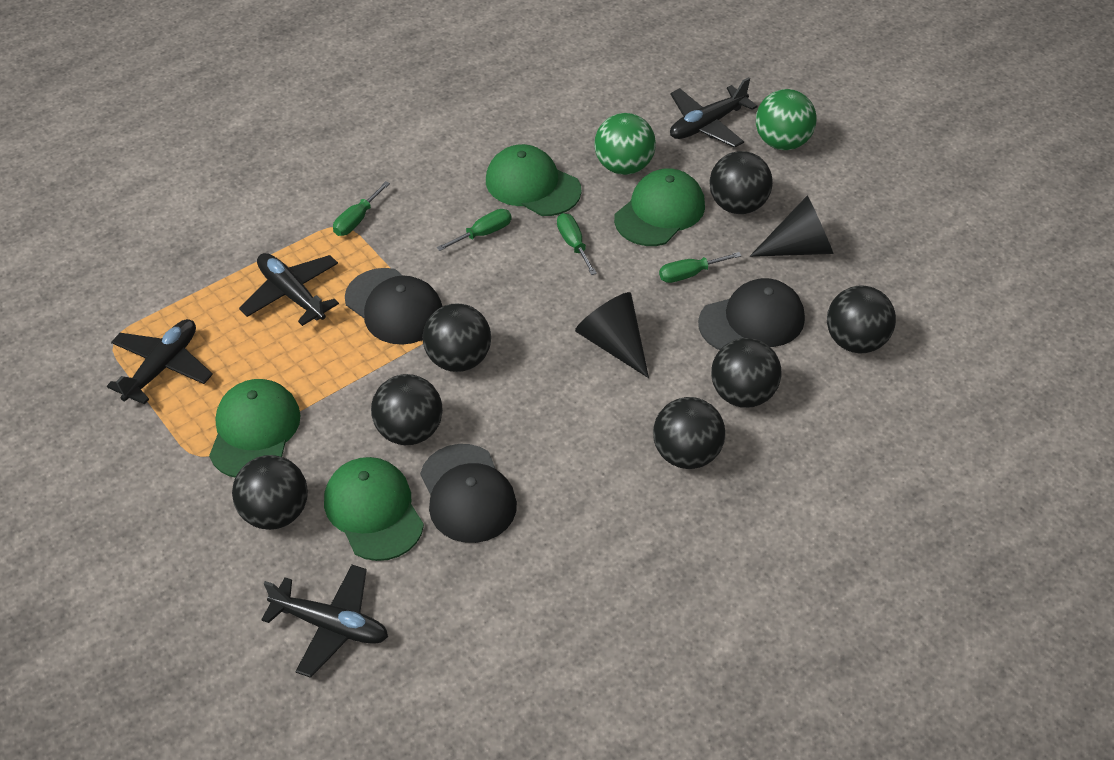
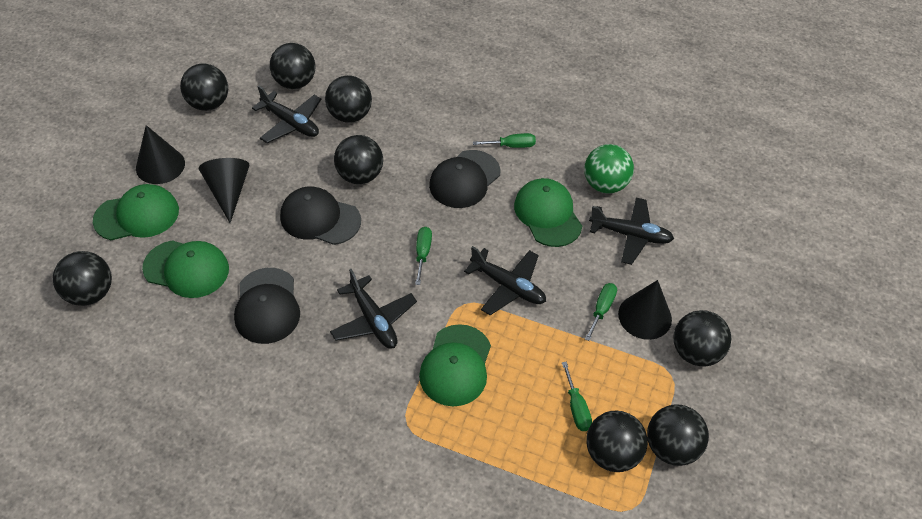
black ball: 7 -> 8
black cone: 2 -> 3
green ball: 2 -> 1

